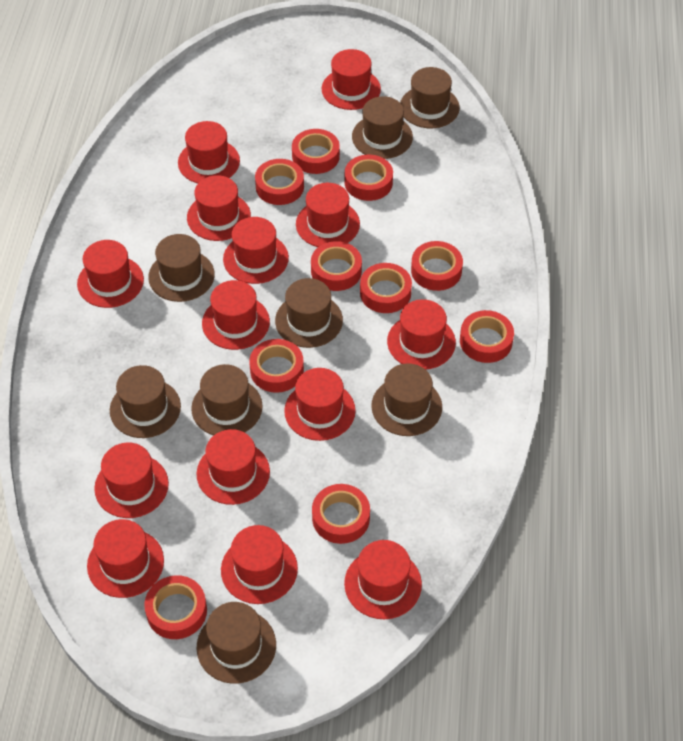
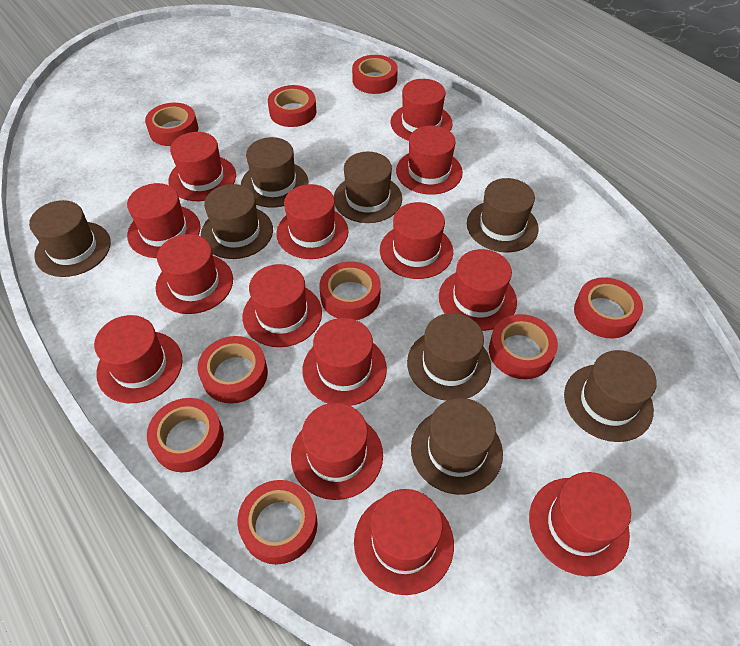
red tape: 10 -> 9

